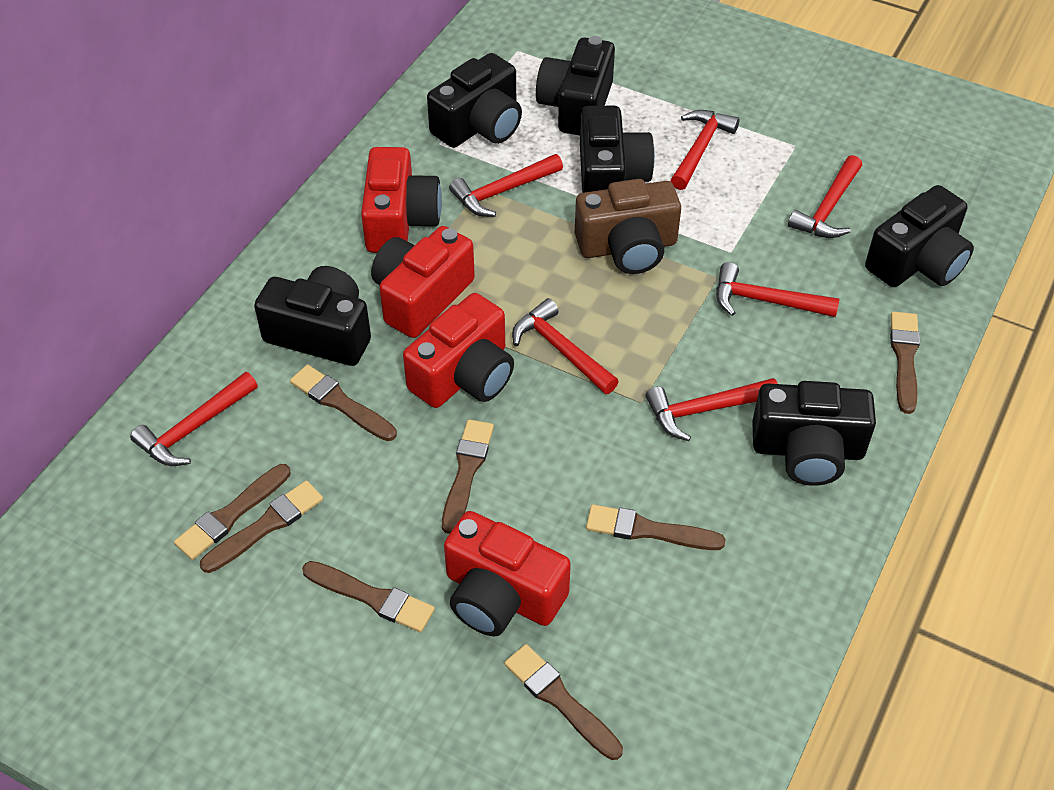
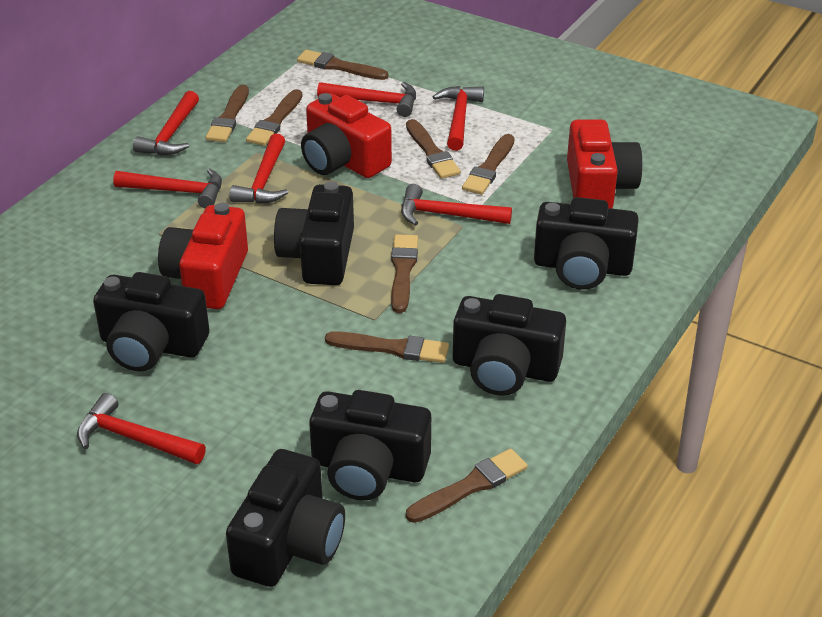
brown camera: 1 -> 0
red camera: 4 -> 3

